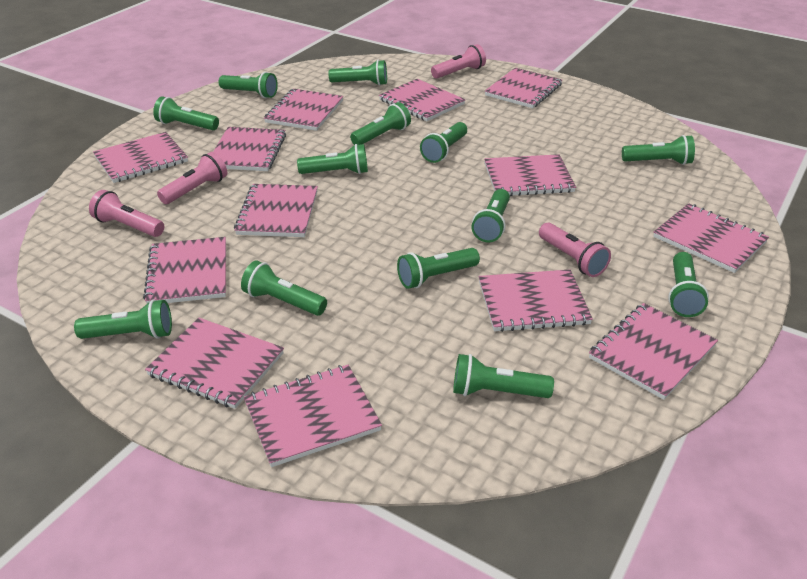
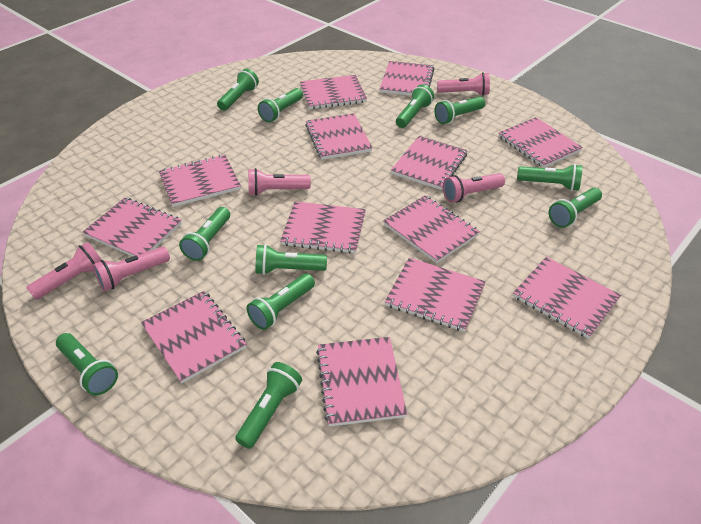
green flashlight: 13 -> 11
pink flashlight: 4 -> 5

